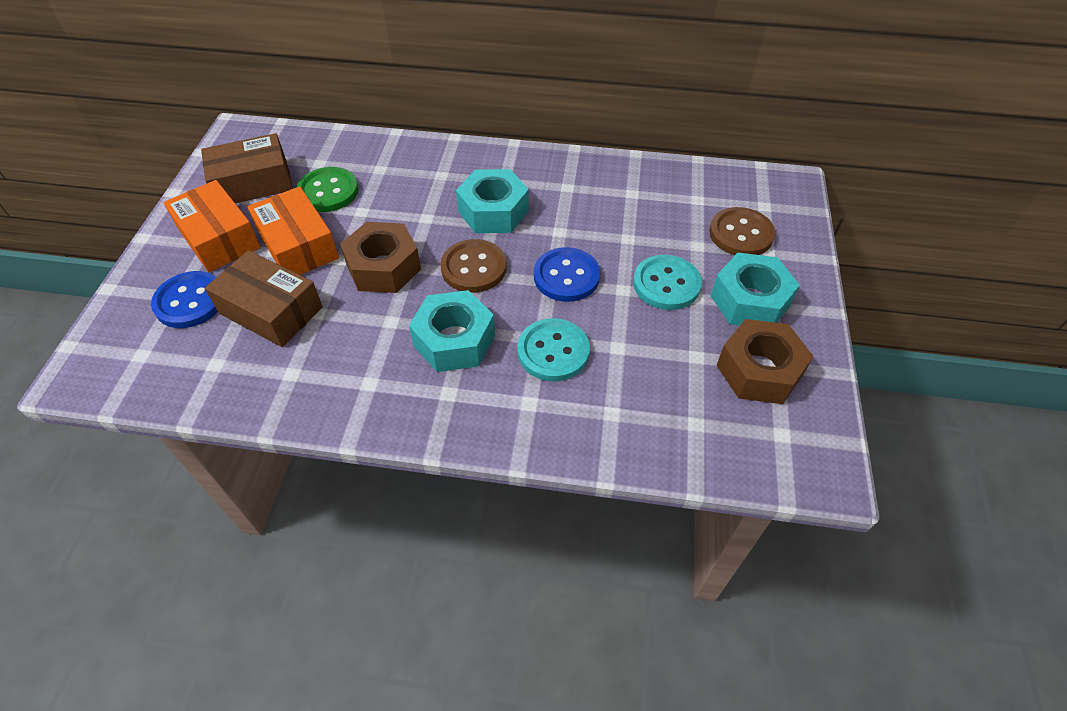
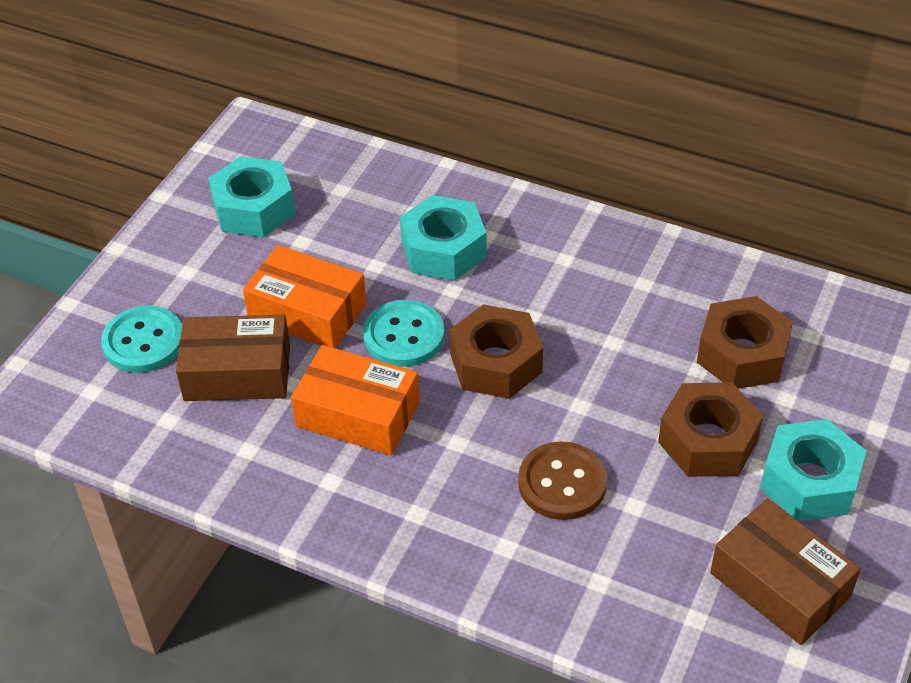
blue button: 2 -> 0
brown button: 2 -> 1
brown nut: 2 -> 3
green button: 1 -> 0

